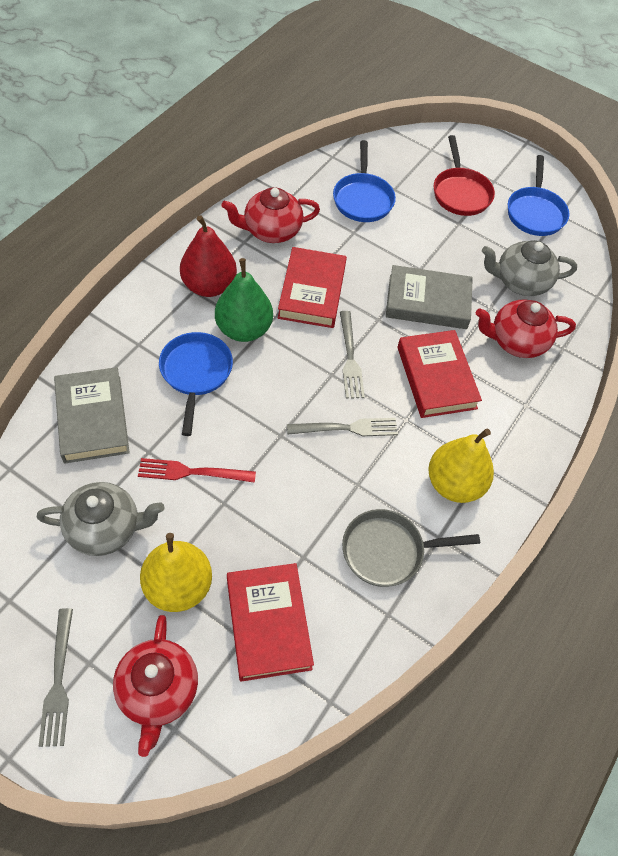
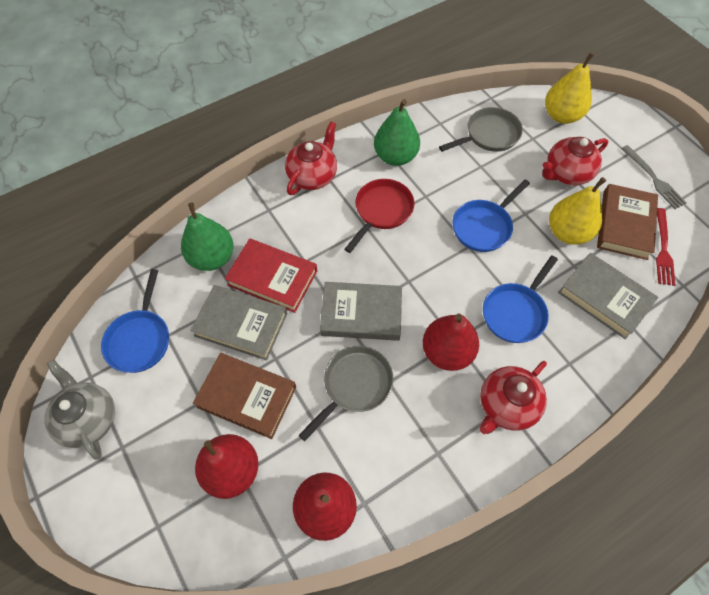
brown book: 0 -> 2
green pear: 1 -> 2
grey book: 2 -> 3
grey fork: 3 -> 1
grey pan: 1 -> 2
grey teapot: 2 -> 1
red book: 3 -> 1
red pear: 1 -> 3

